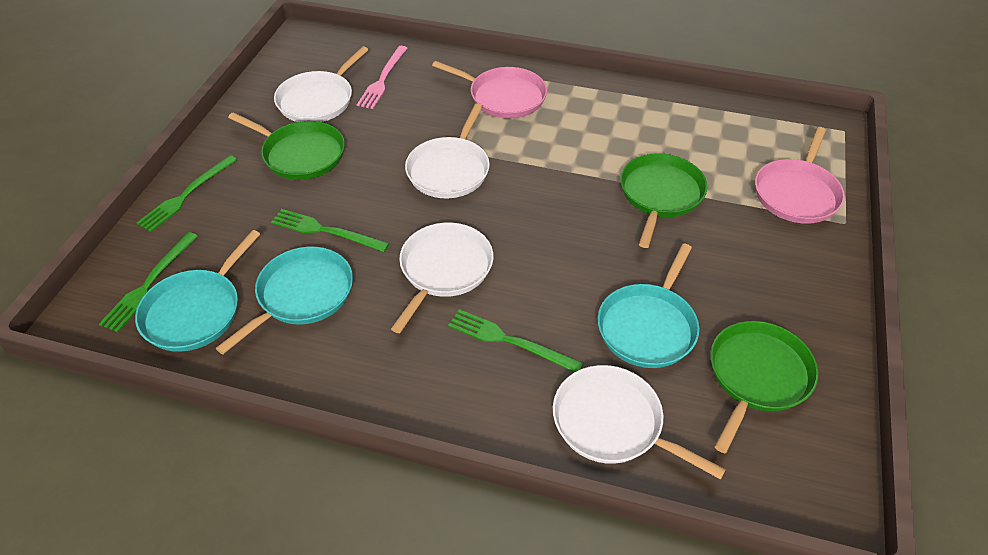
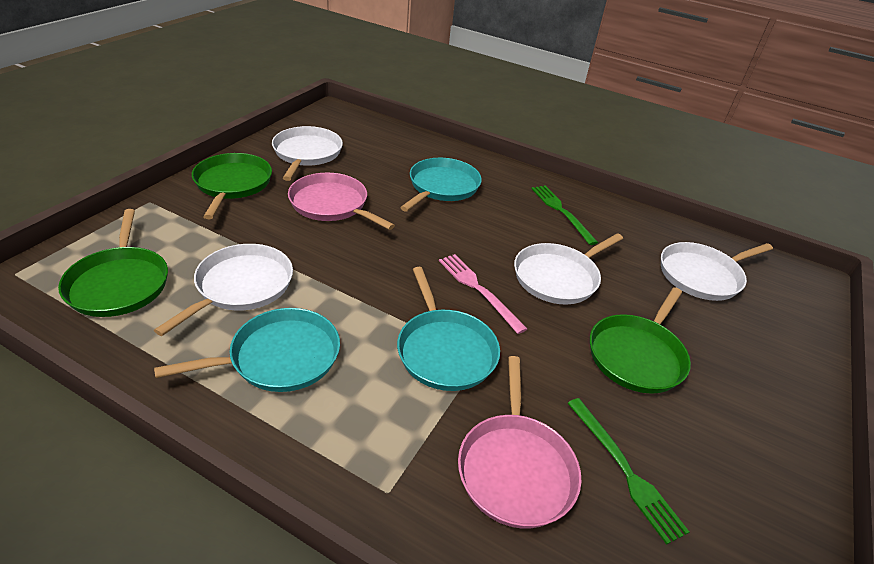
green fork: 4 -> 2

